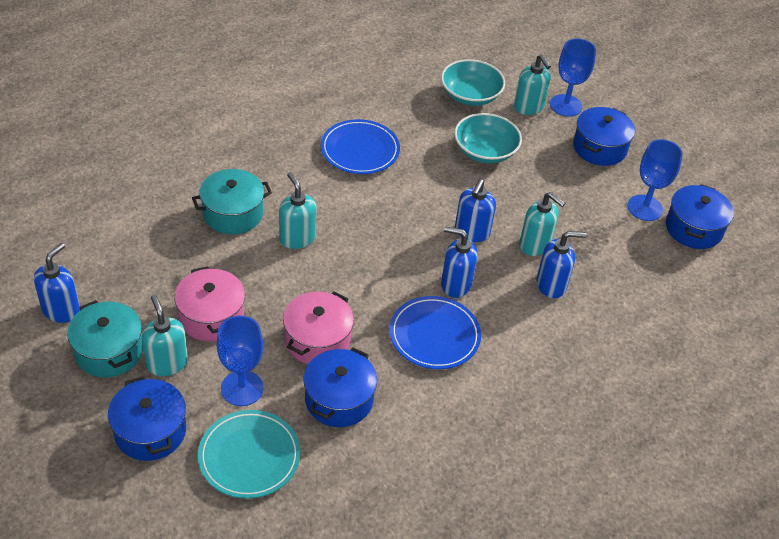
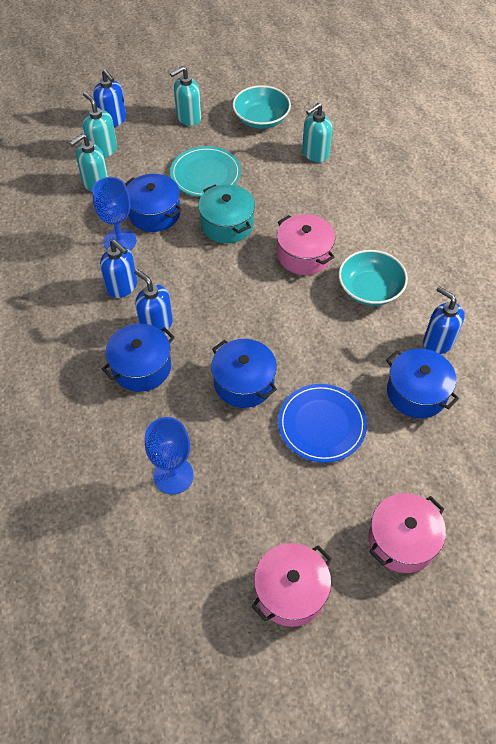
blue goblet: 3 -> 2
blue plate: 2 -> 1
pink pot: 2 -> 3
turquoise pot: 2 -> 1

